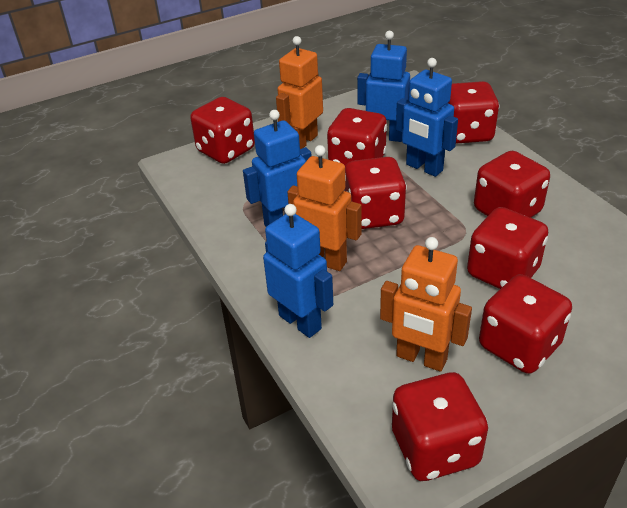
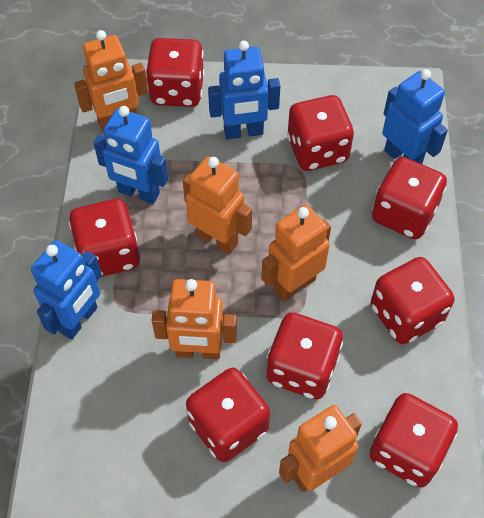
orange robot: 3 -> 5

